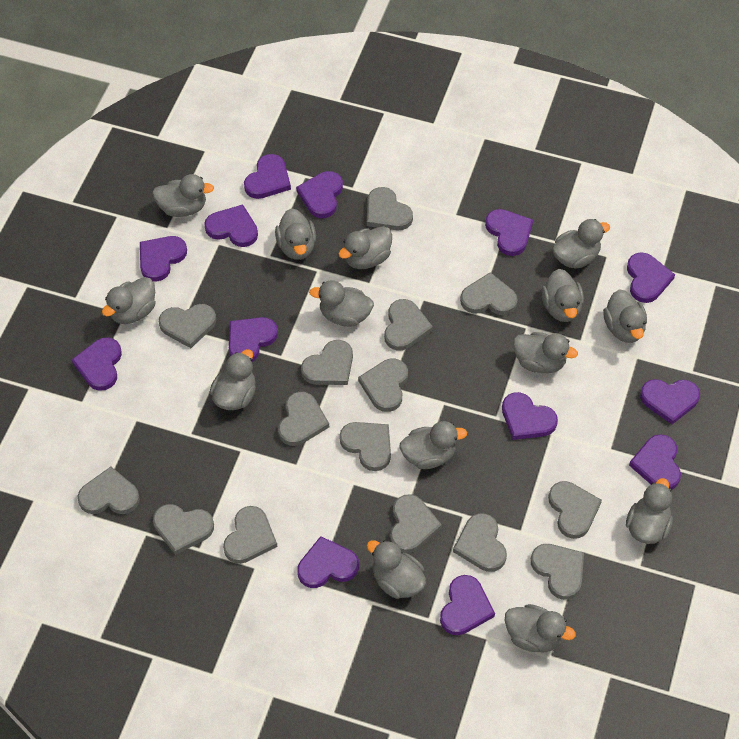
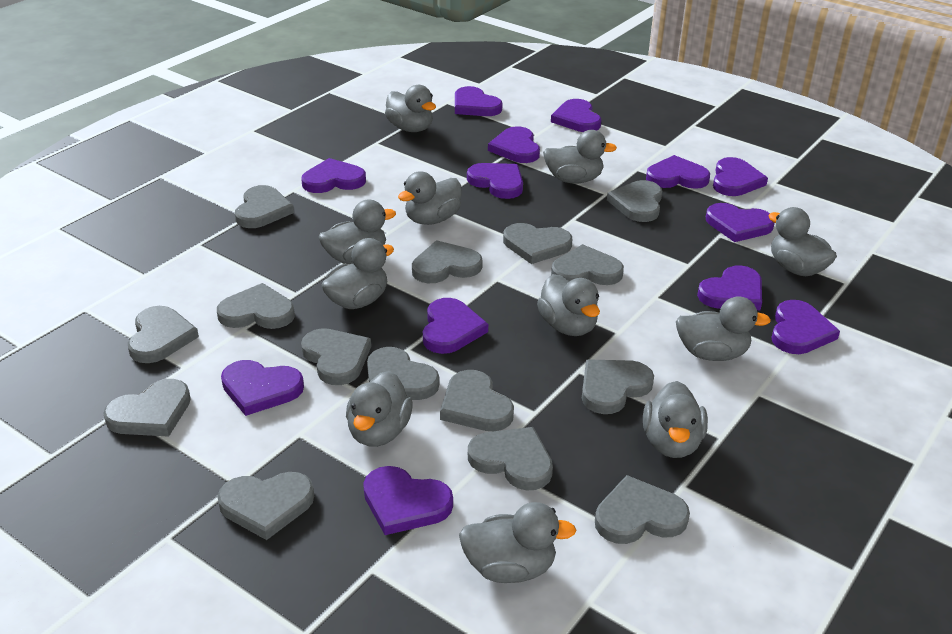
grey duck: 14 -> 11

